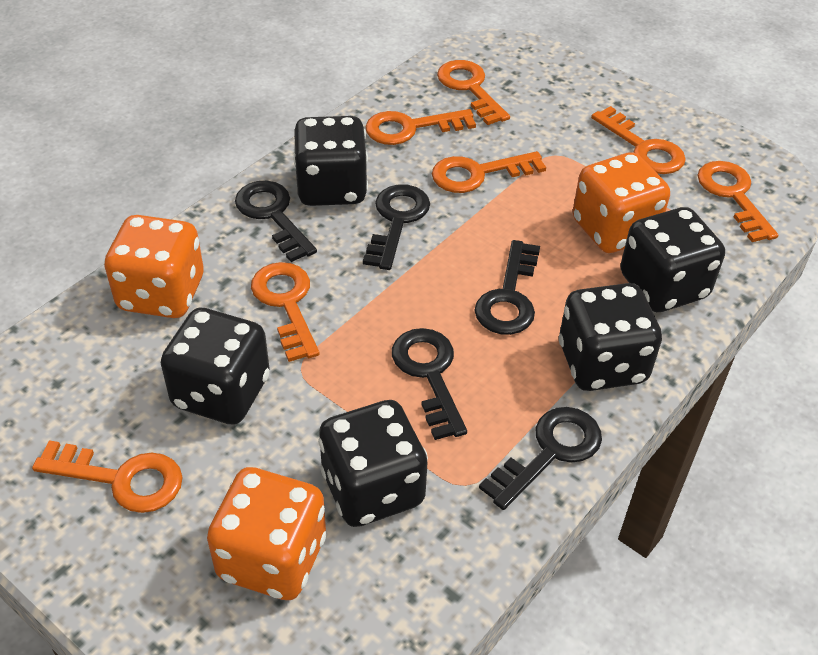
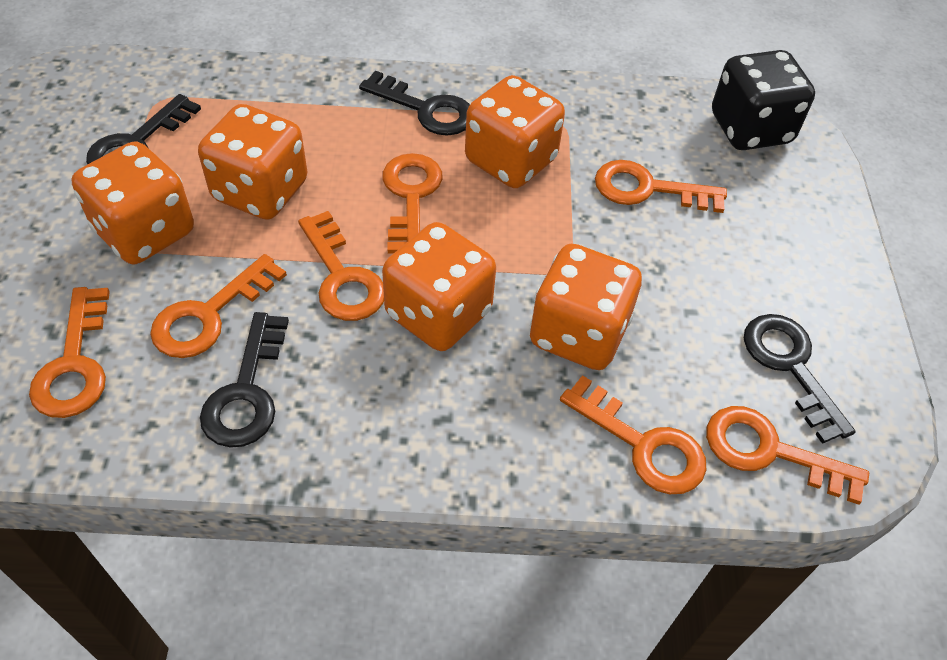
black dice: 5 -> 1
black key: 5 -> 4
orange dice: 3 -> 5

